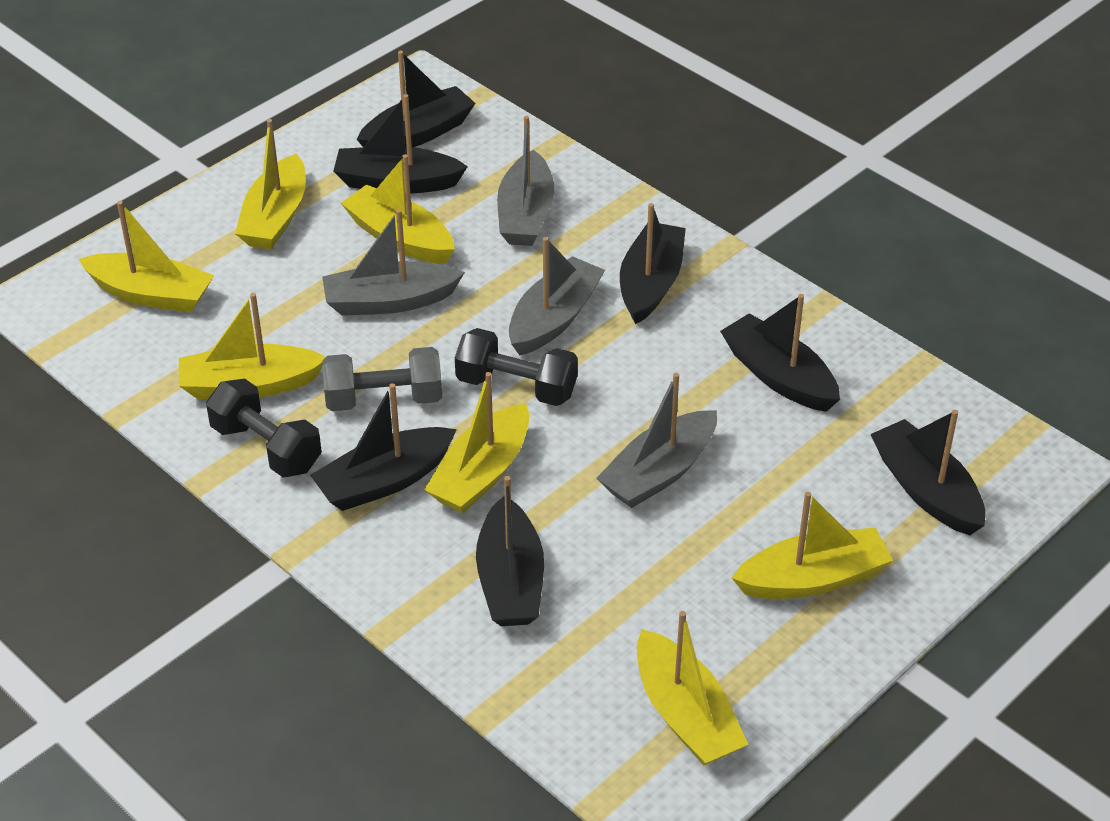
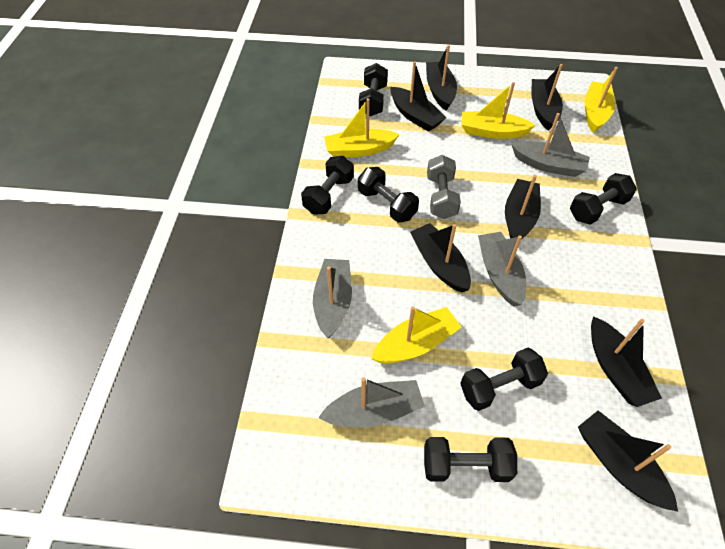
black dumbbell: 2 -> 6
yellow boat: 7 -> 4

